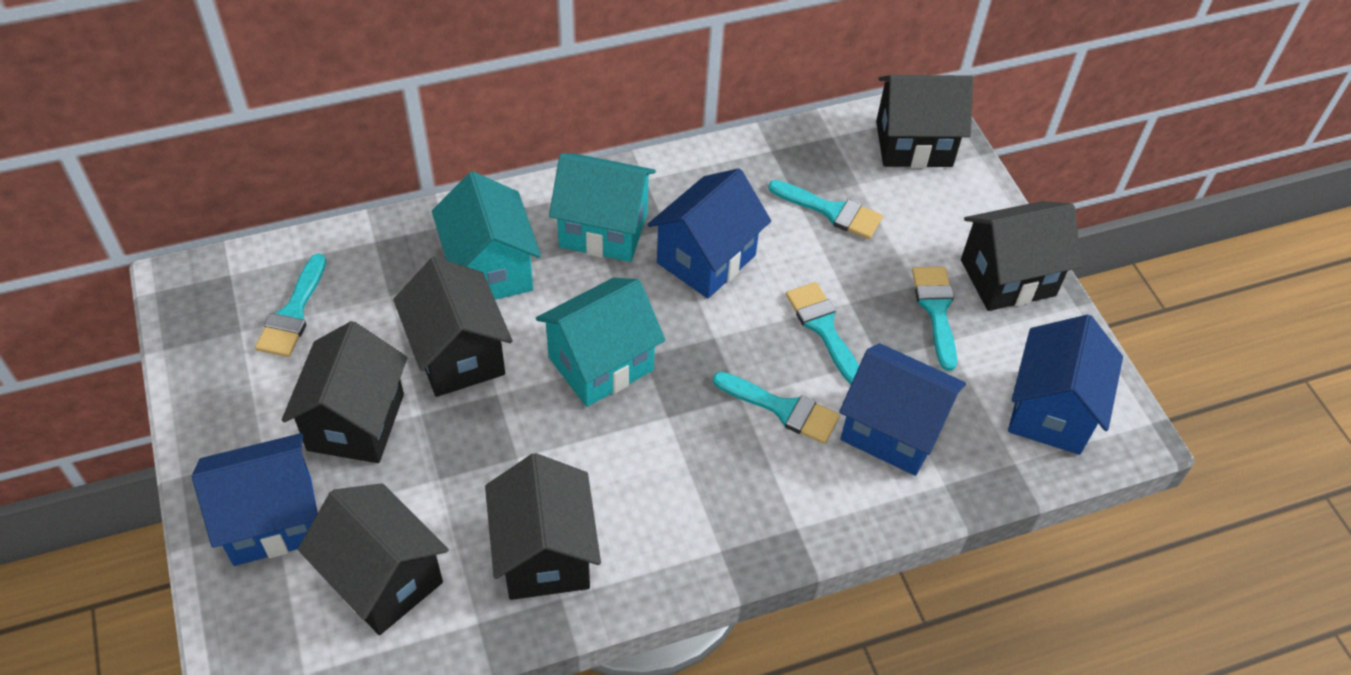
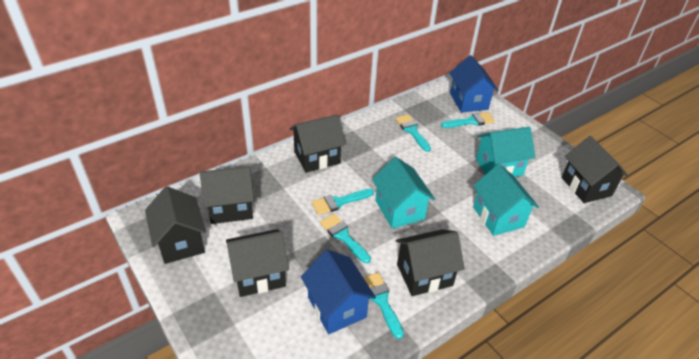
blue house: 4 -> 2

